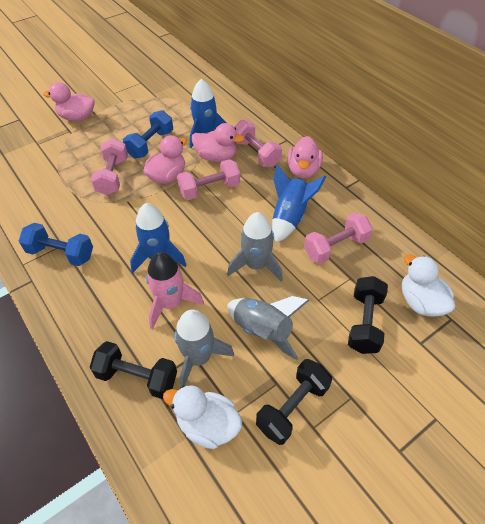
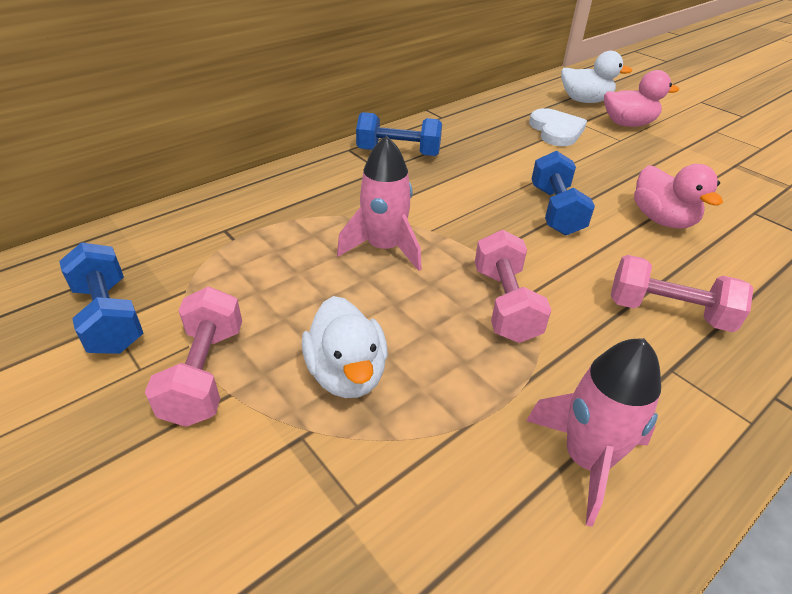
black dumbbell: 3 -> 0
blue dumbbell: 2 -> 3
blue rocket: 3 -> 0
grey rocket: 3 -> 0
pink duck: 4 -> 2
pink dumbbell: 4 -> 3
pink rocket: 1 -> 2
white heart: 0 -> 1

